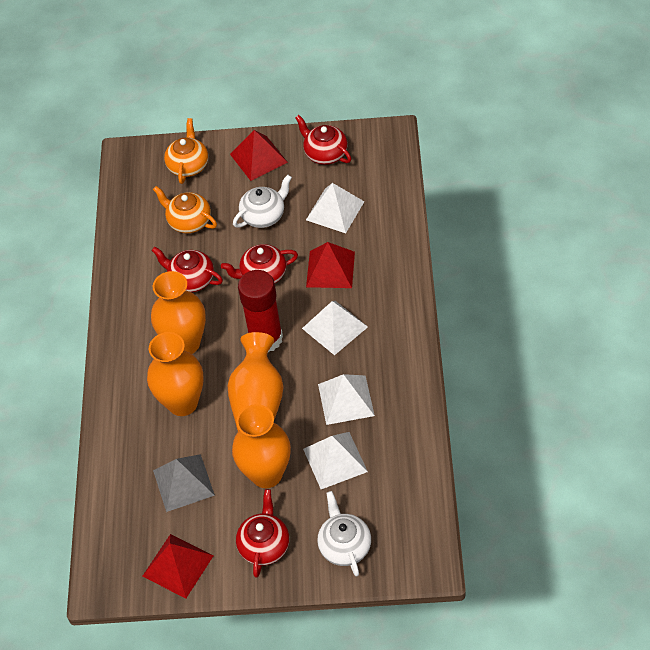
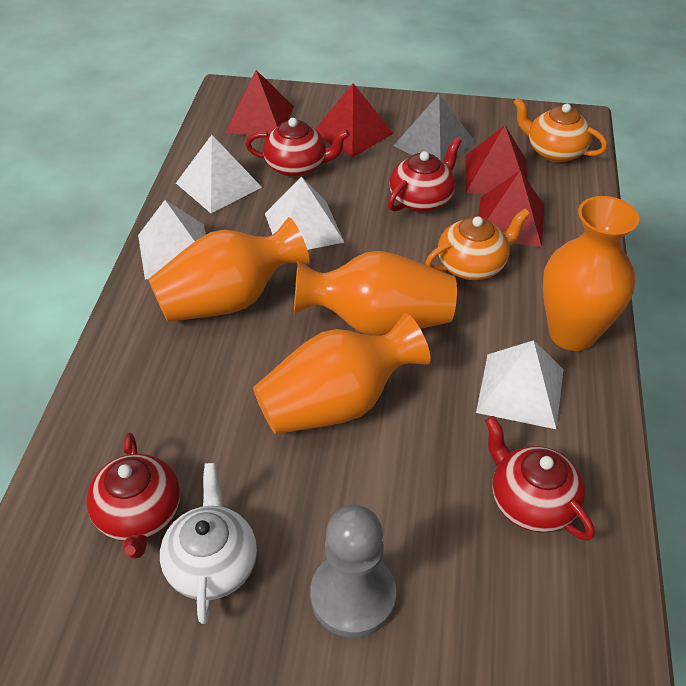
grey pawn: 0 -> 1
red glue stick: 1 -> 0
red pyramid: 3 -> 4
white teapot: 2 -> 1

